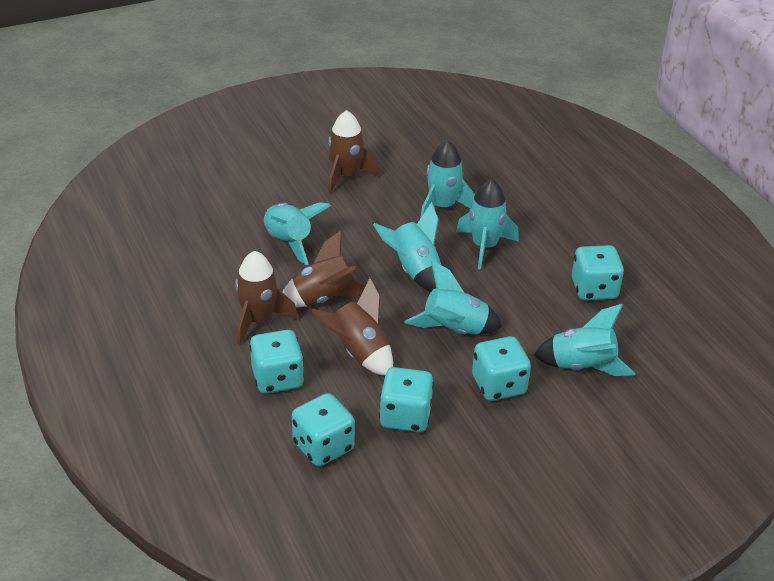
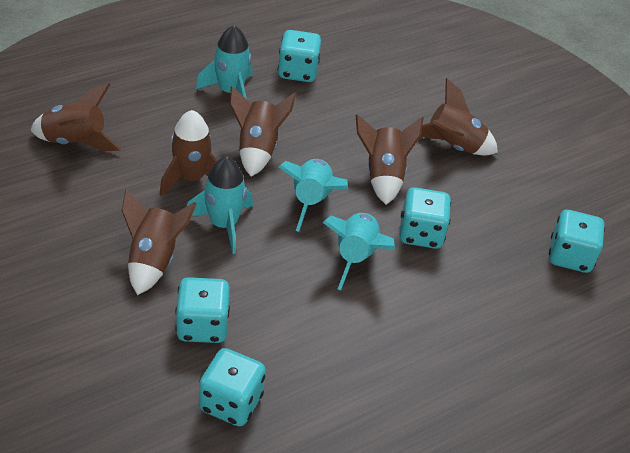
brown rocket: 4 -> 6
turquoise rocket: 6 -> 4

